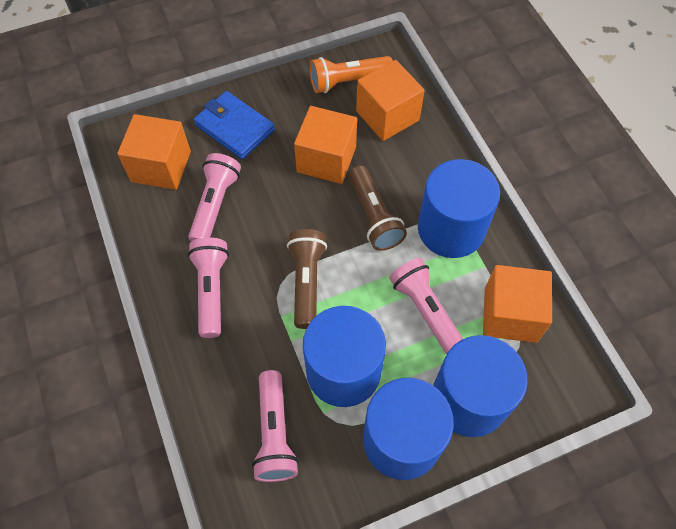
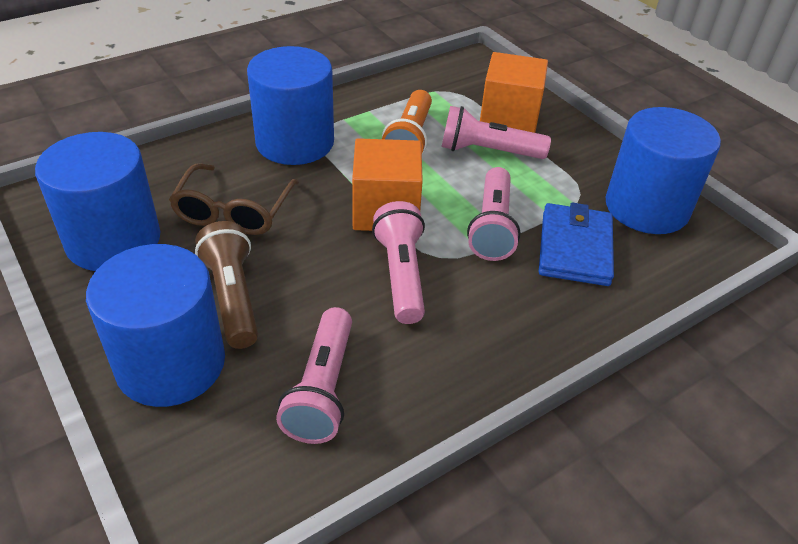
brown flashlight: 2 -> 1
brown glasses: 0 -> 1
orange cube: 4 -> 2

